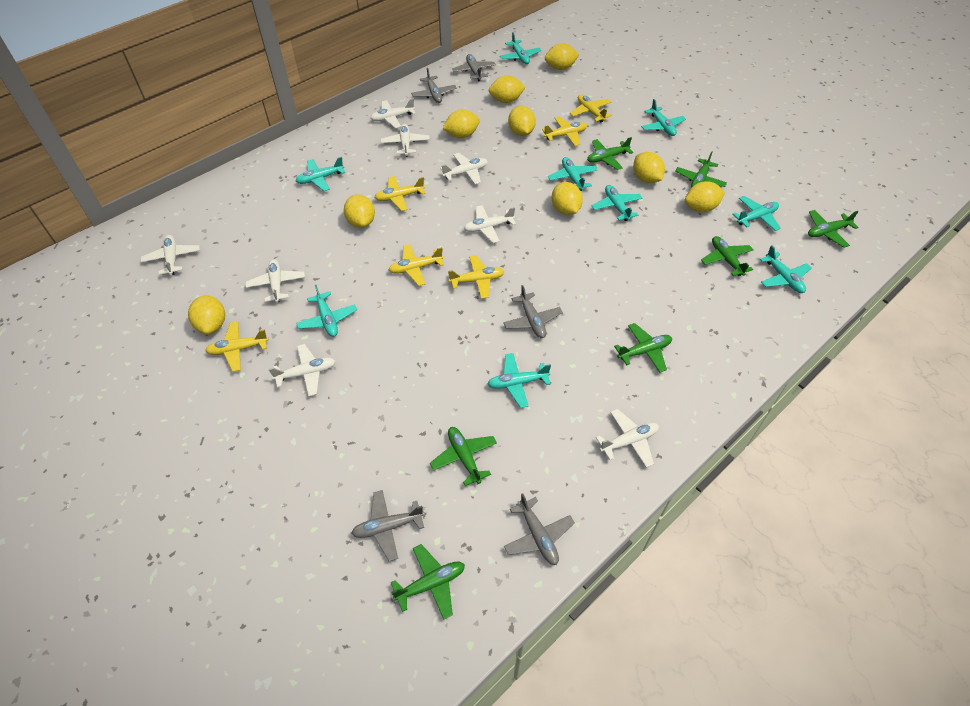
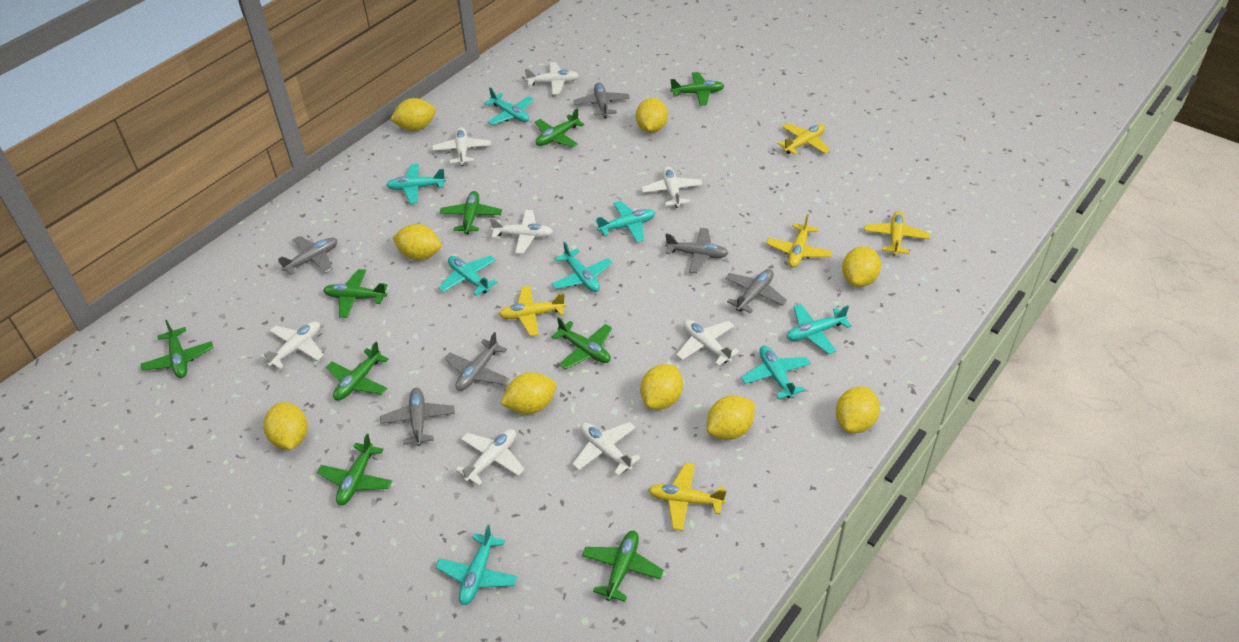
green plane: 7 -> 9
grey plane: 5 -> 6
turquoise plane: 9 -> 8
yellow plane: 6 -> 5

